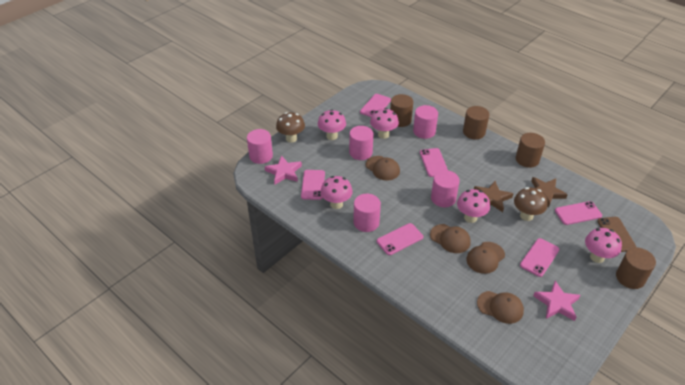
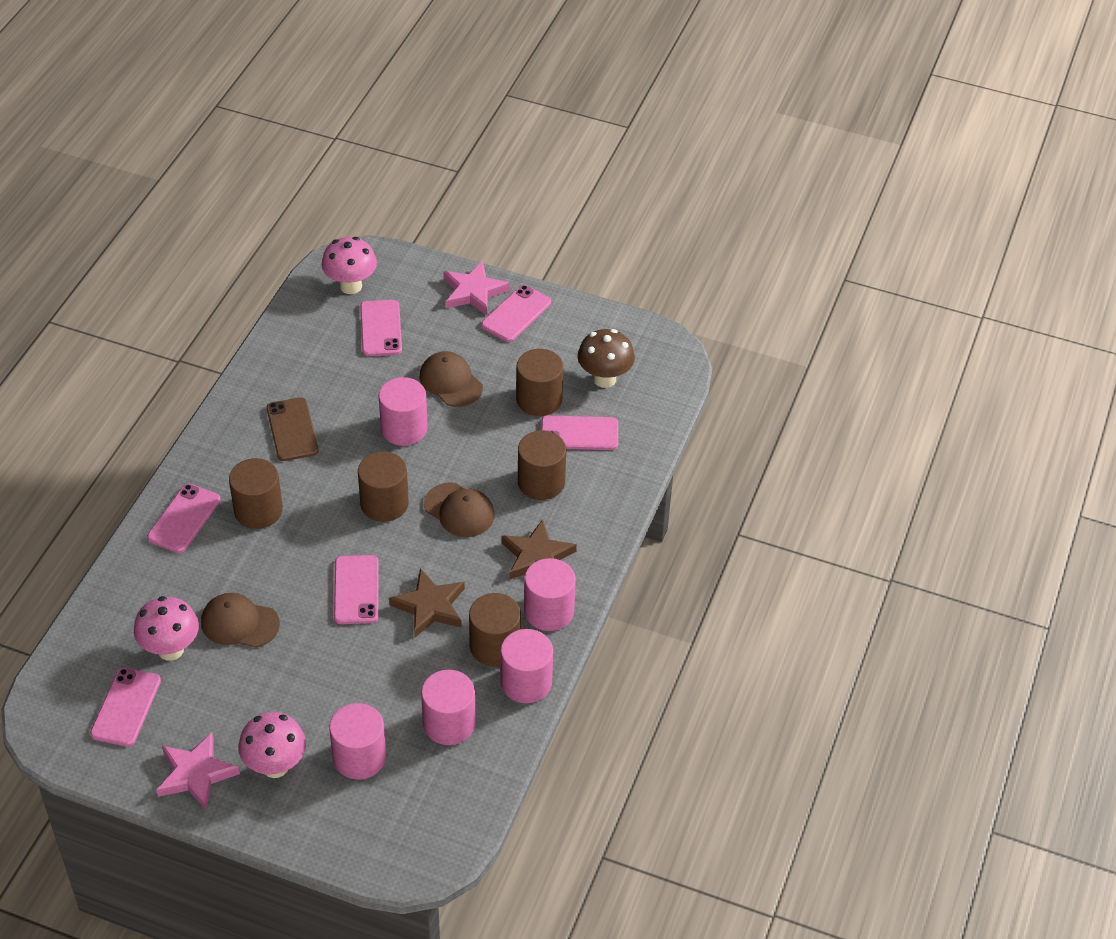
brown cap: 4 -> 3
brown cylinder: 4 -> 5
brown mushroom: 2 -> 1
pink mushroom: 5 -> 3

